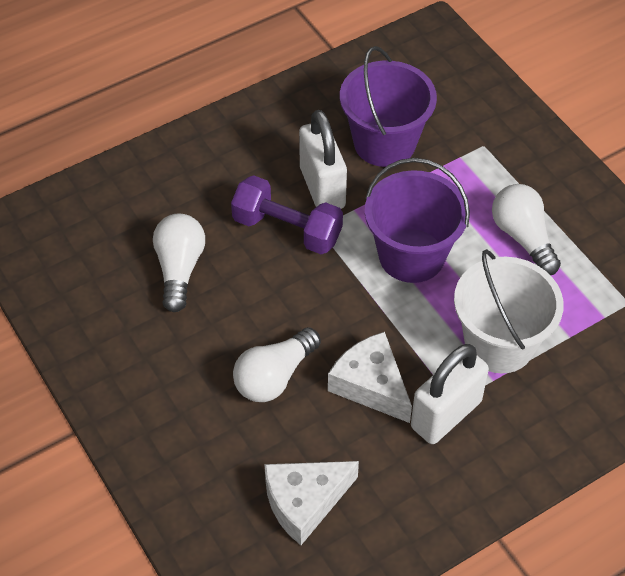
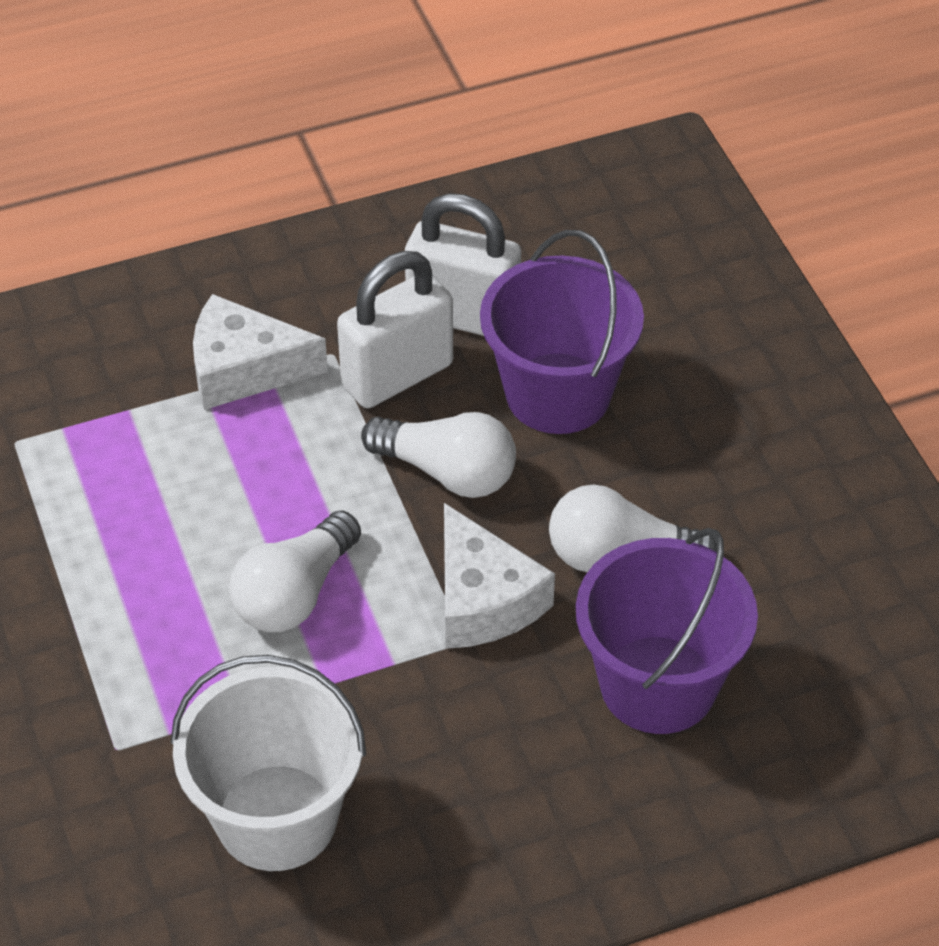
purple dumbbell: 1 -> 0

